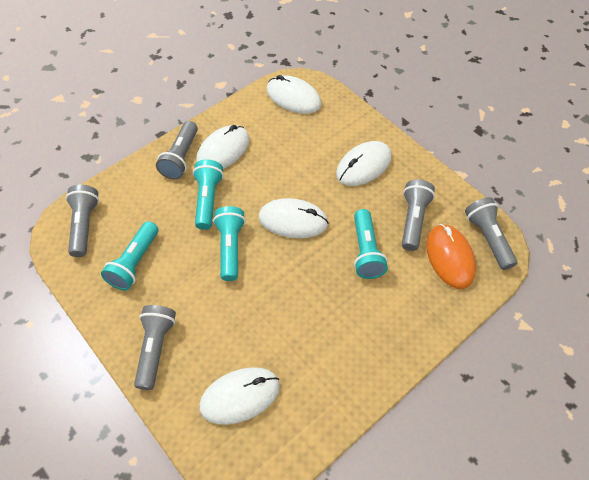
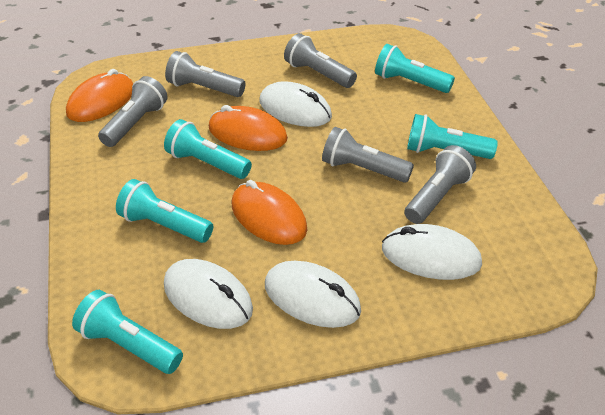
orange mouse: 1 -> 3
turquoise flashlight: 4 -> 5
white mouse: 5 -> 4

